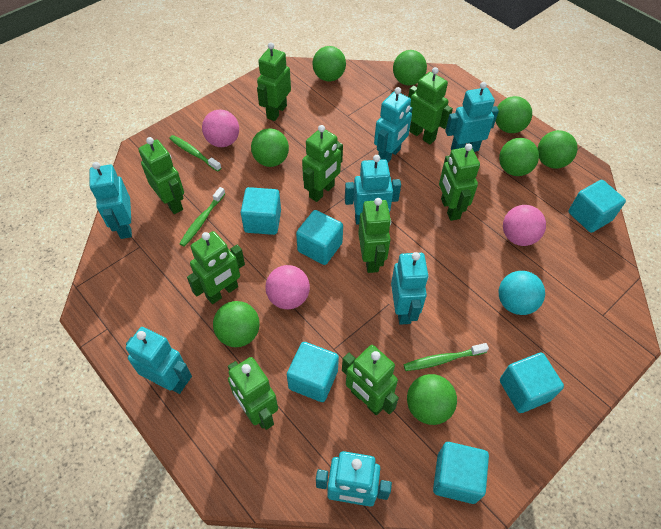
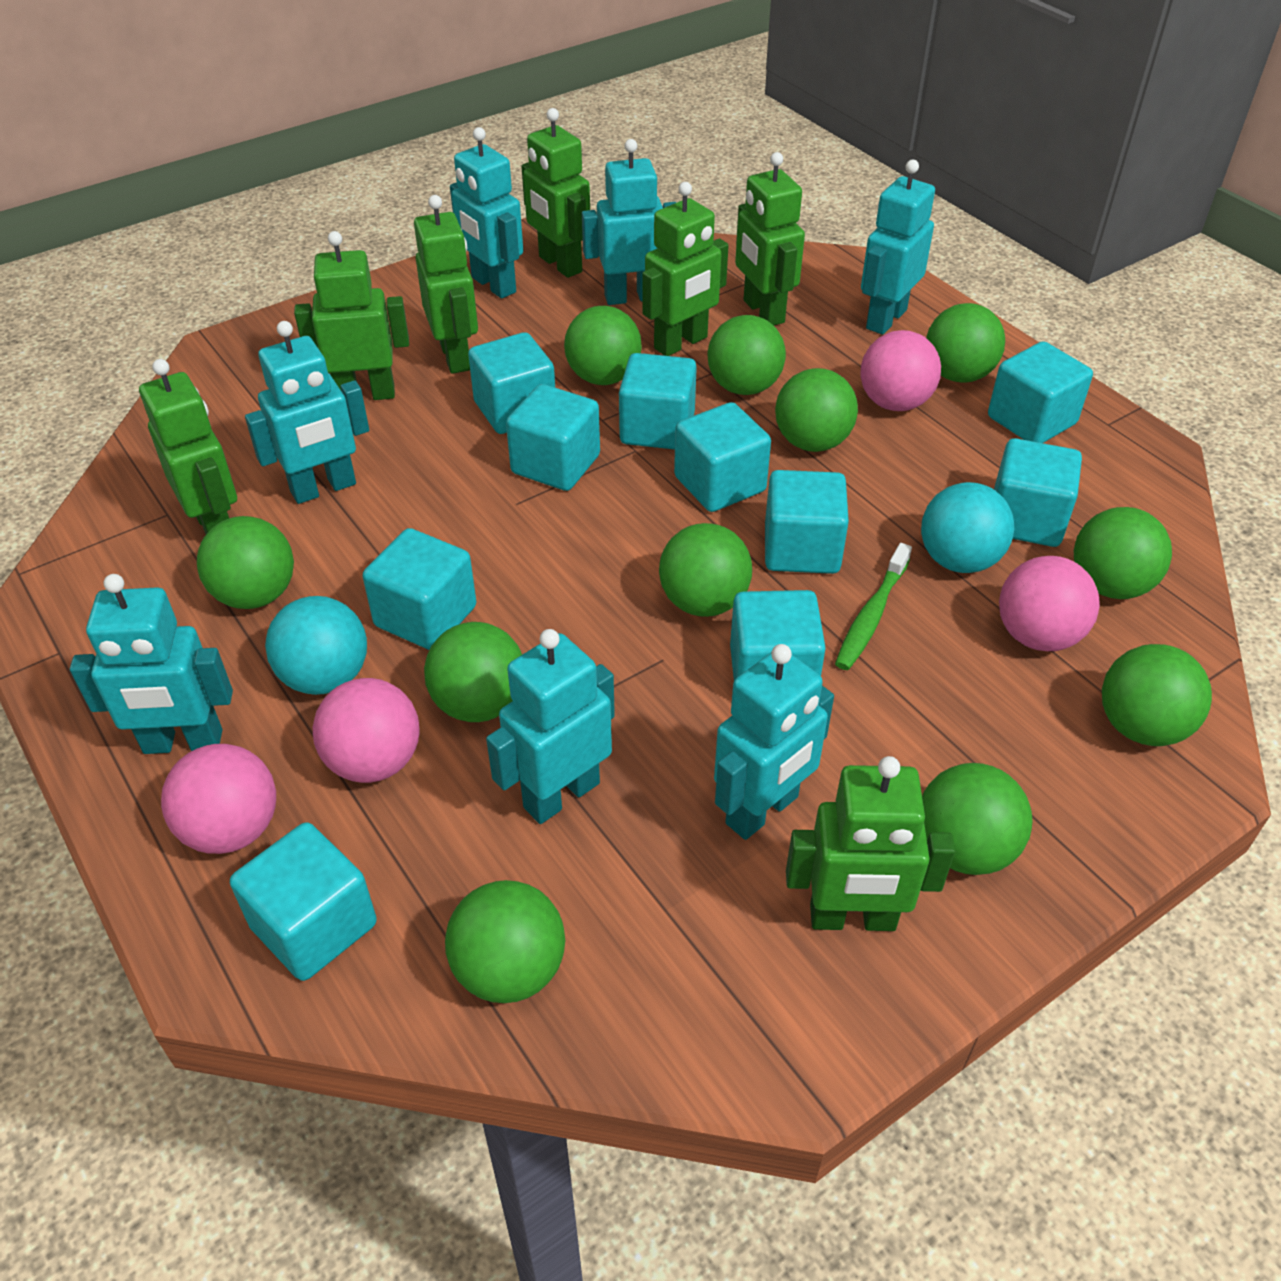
green ball: 8 -> 11
green robot: 9 -> 7
green toothbrush: 3 -> 1
pink ball: 3 -> 4
turquoise ball: 1 -> 2
turquoise cube: 6 -> 10

